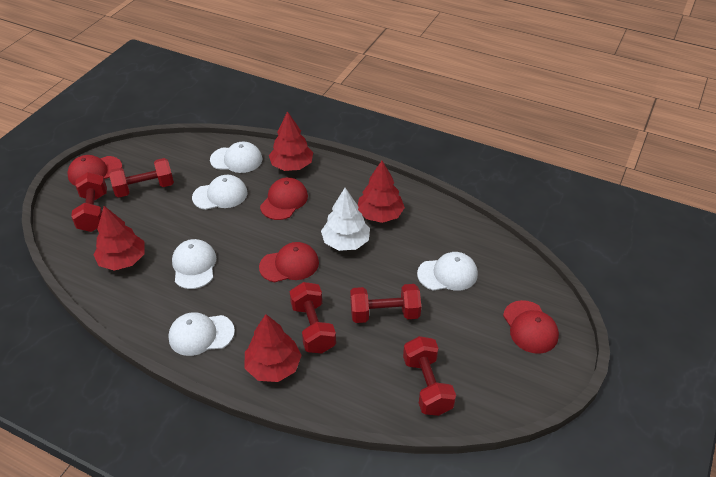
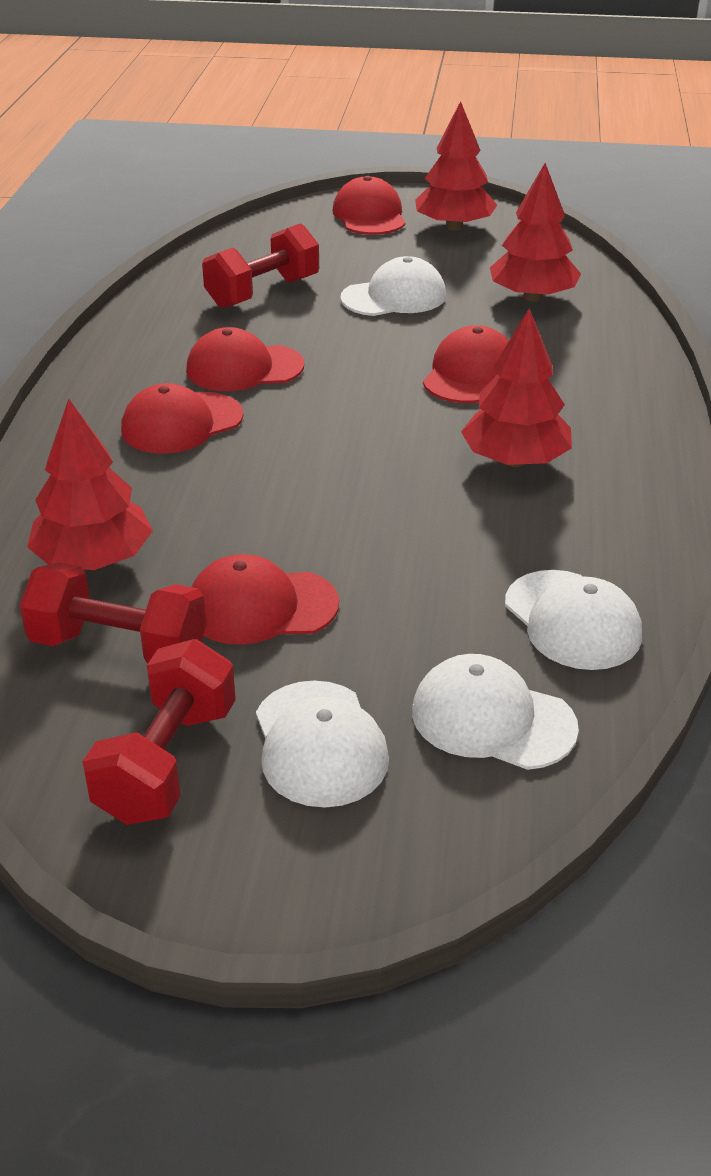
red cap: 4 -> 5
red dumbbell: 5 -> 3
white cap: 5 -> 4
white tree: 1 -> 0

